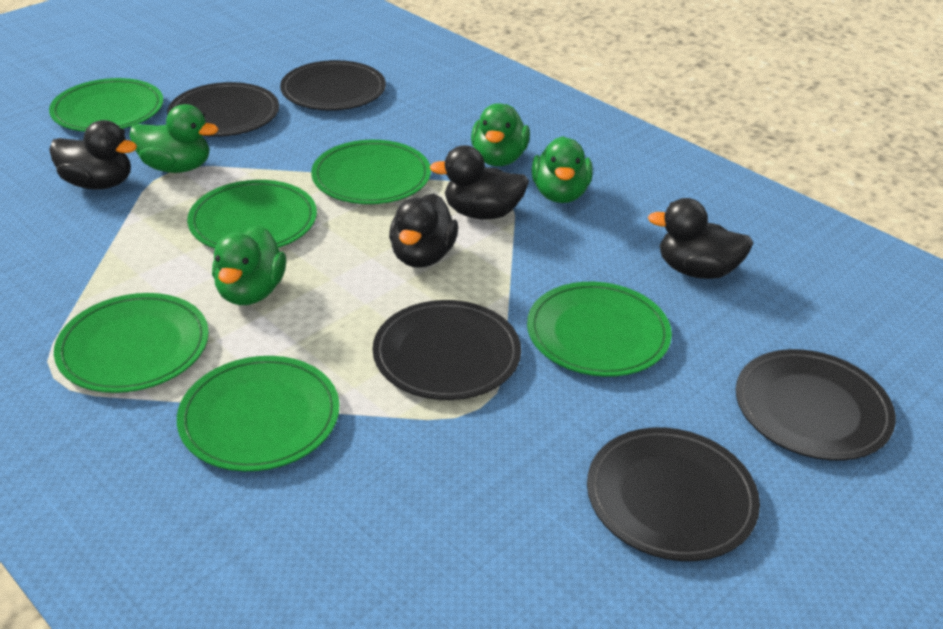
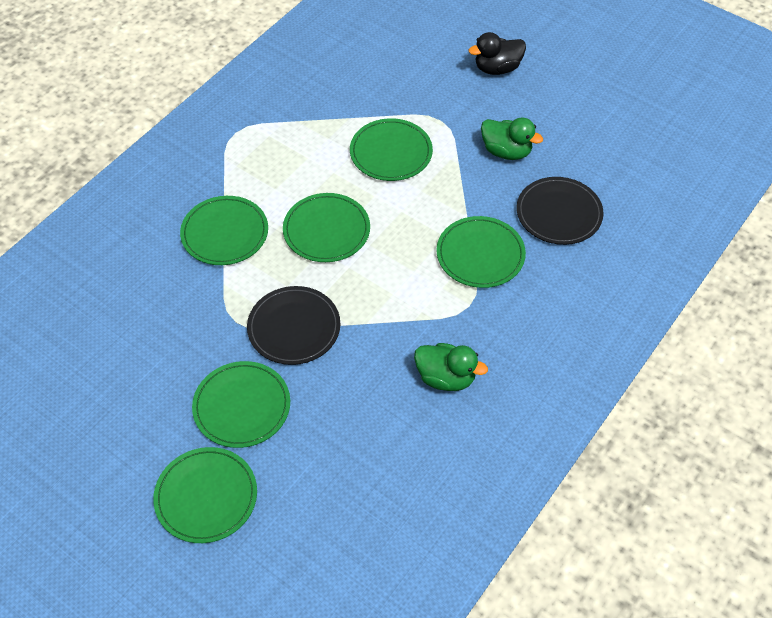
black duck: 4 -> 1
black plate: 5 -> 2
green duck: 4 -> 2

